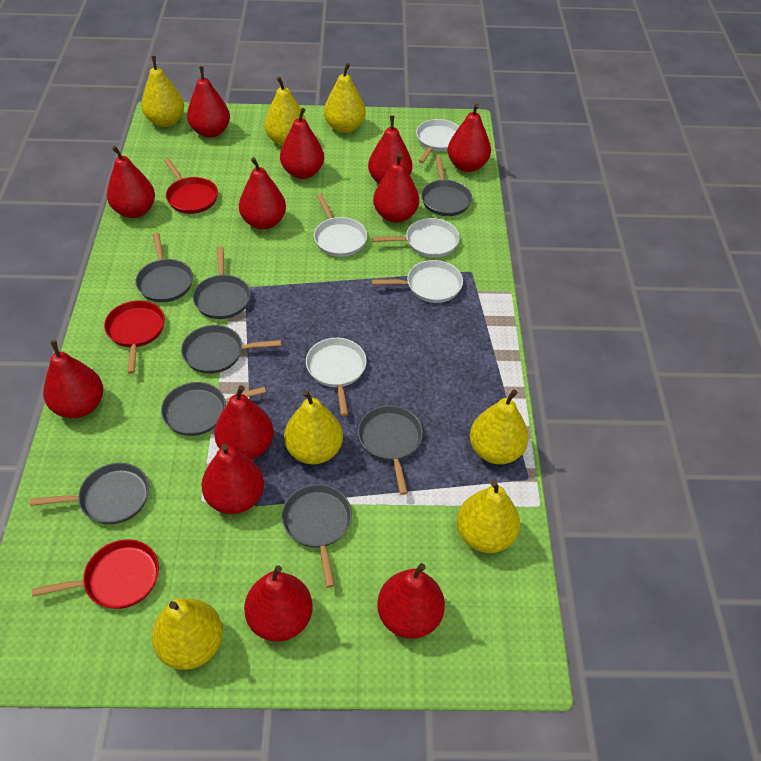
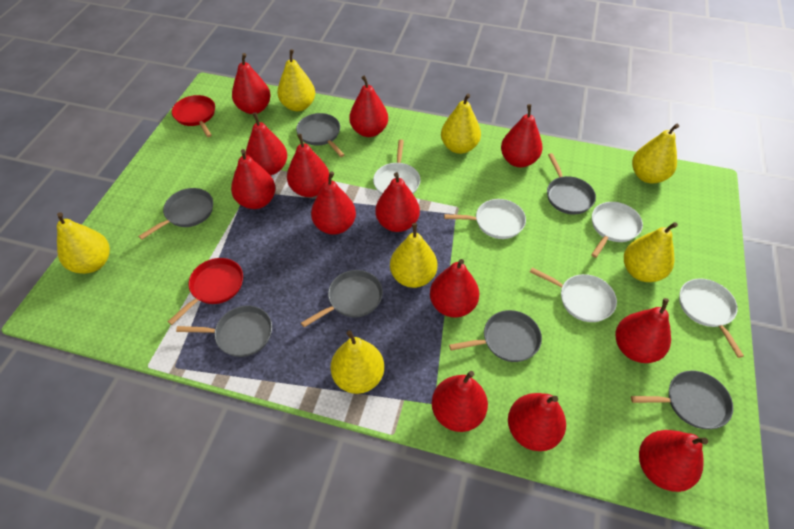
grey pan: 8 -> 7
red pan: 3 -> 2
red pear: 12 -> 13

